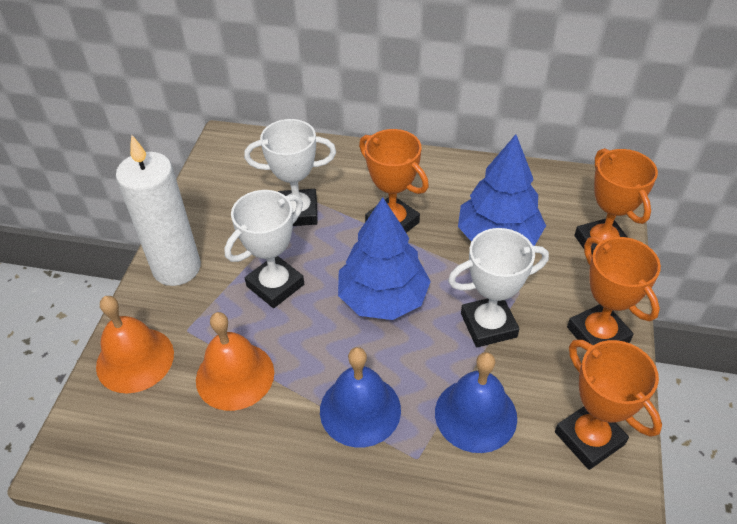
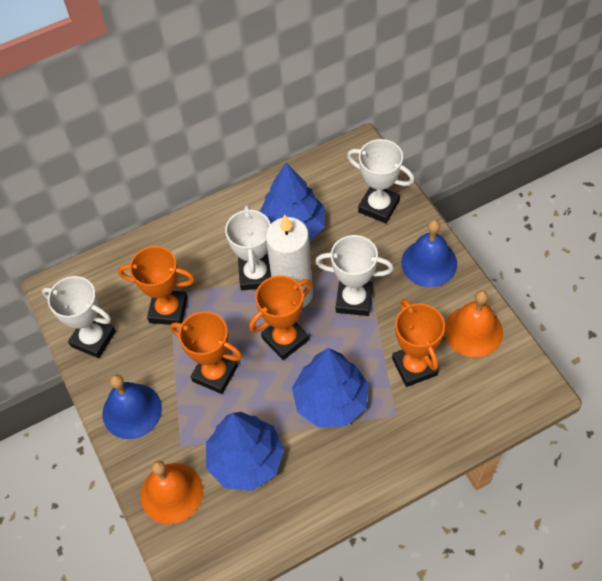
blue tree: 2 -> 3
white trophy: 3 -> 4

